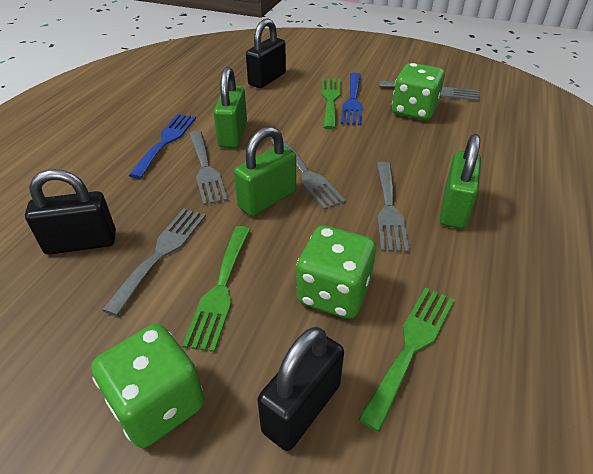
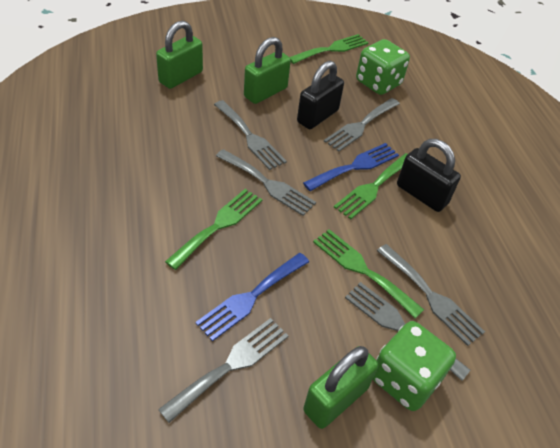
black padlock: 3 -> 2
green dice: 3 -> 2
green fork: 3 -> 4
grey fork: 5 -> 6

